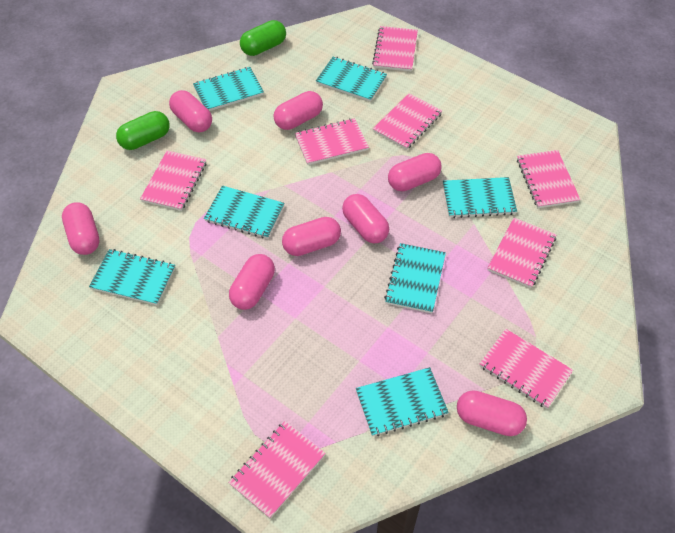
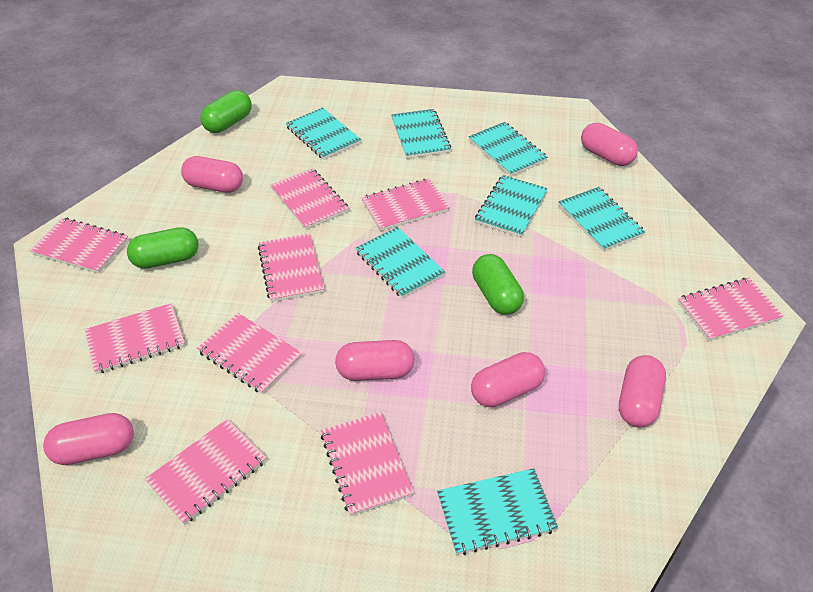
green capsule: 2 -> 3
pink capsule: 8 -> 6
pink notebook: 8 -> 9

